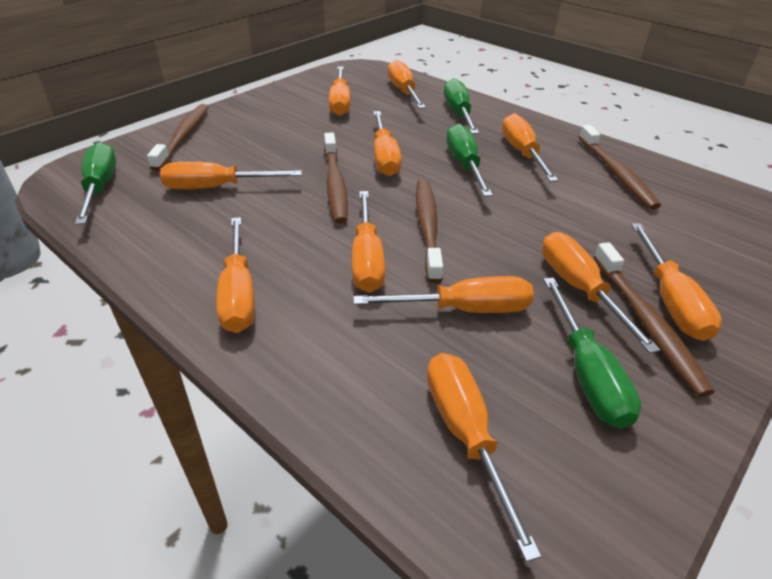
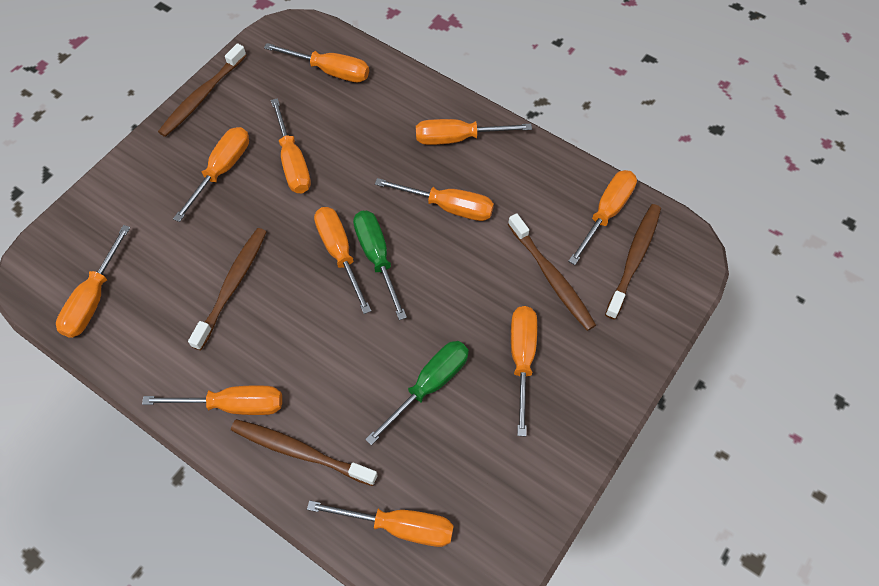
green screwdriver: 4 -> 2

